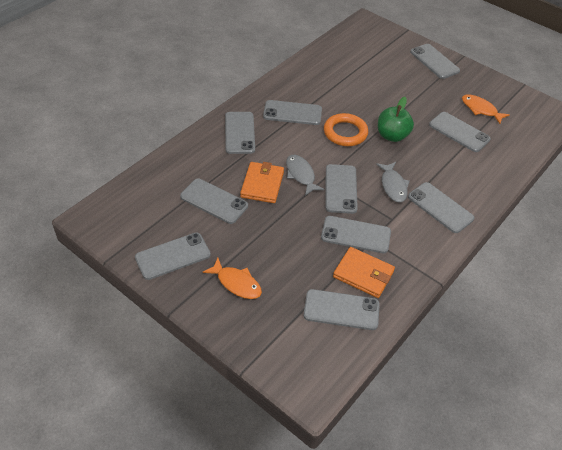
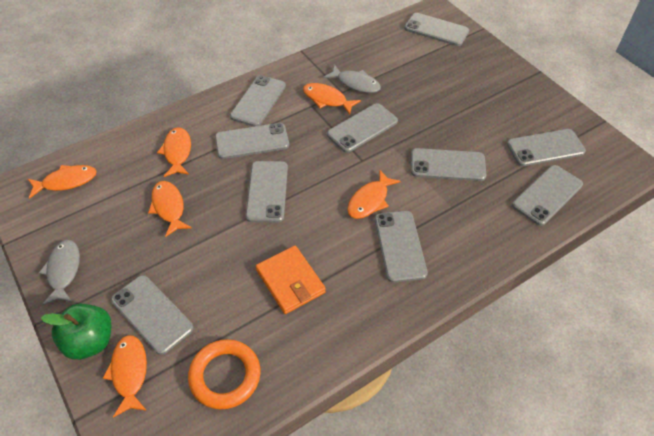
orange fish: 2 -> 6
orange wallet: 2 -> 1

